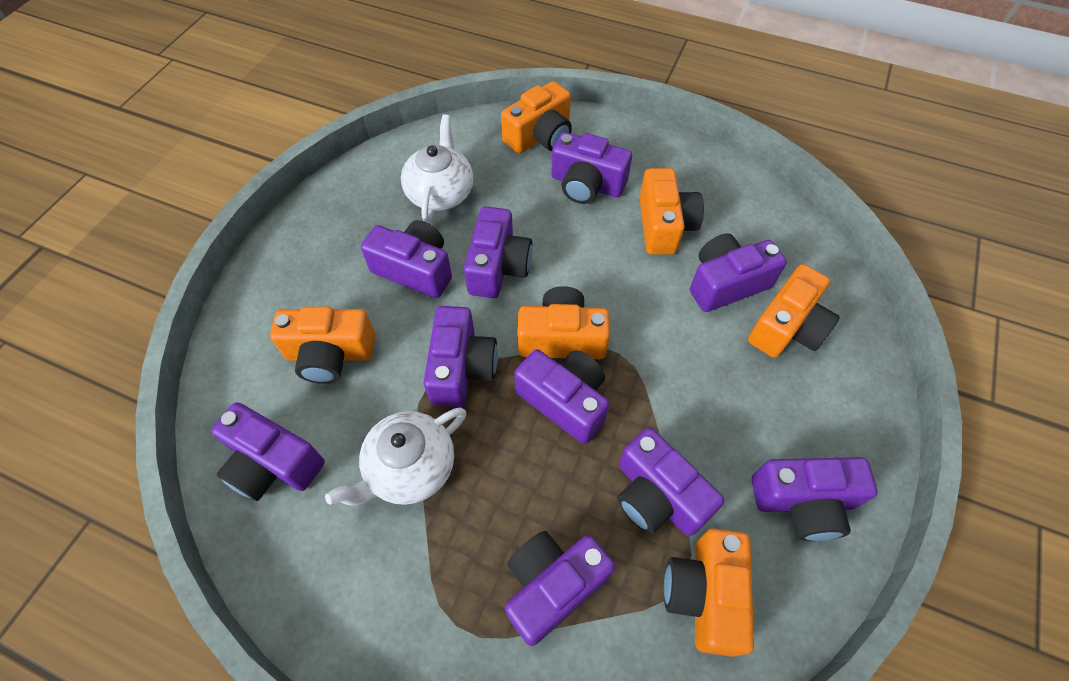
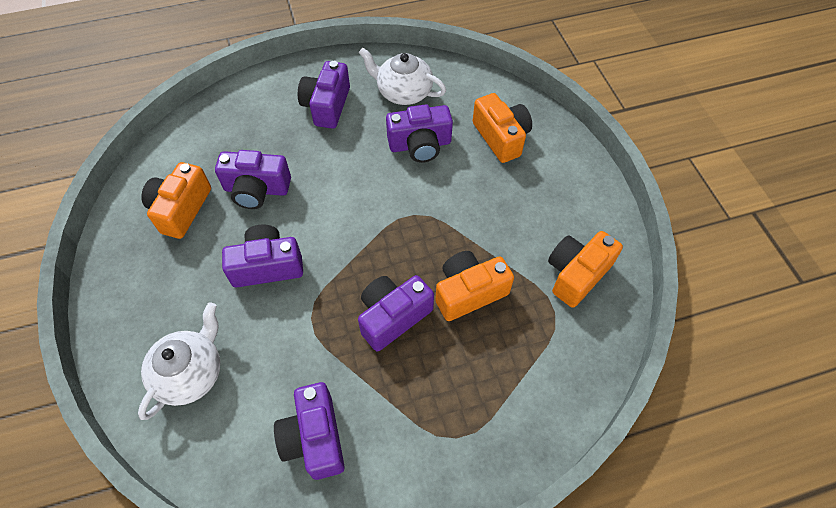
orange camera: 6 -> 4
purple camera: 10 -> 6

